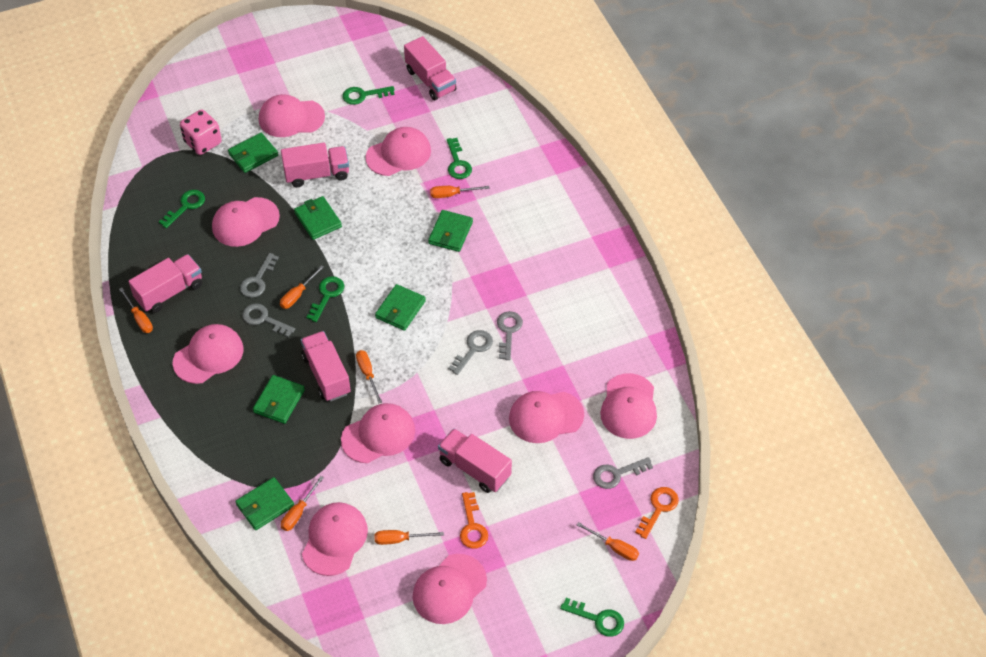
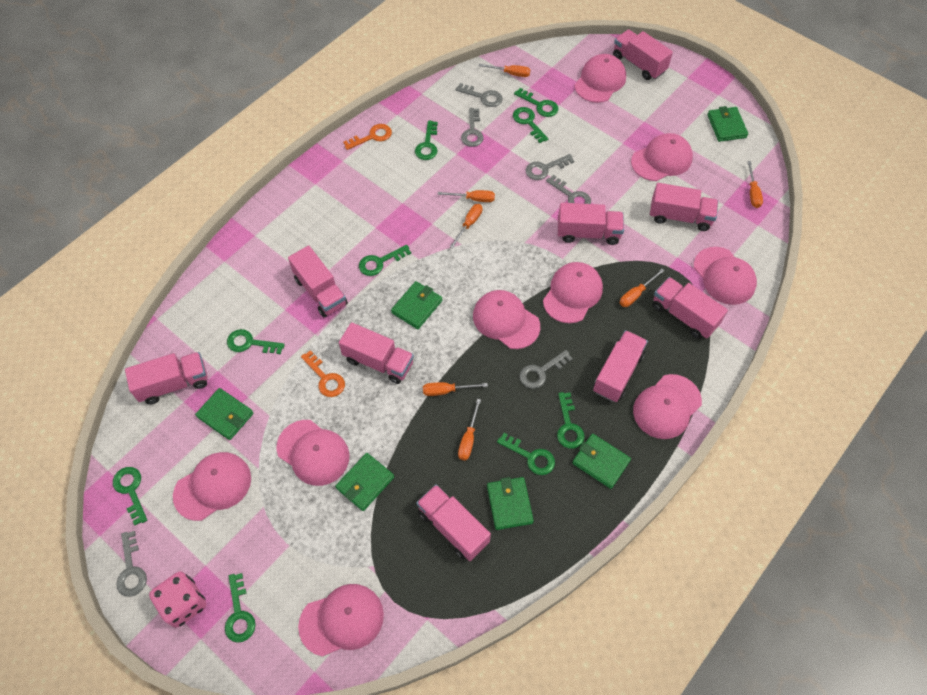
green key: 5 -> 9
grey key: 5 -> 6
pink truck: 5 -> 9

